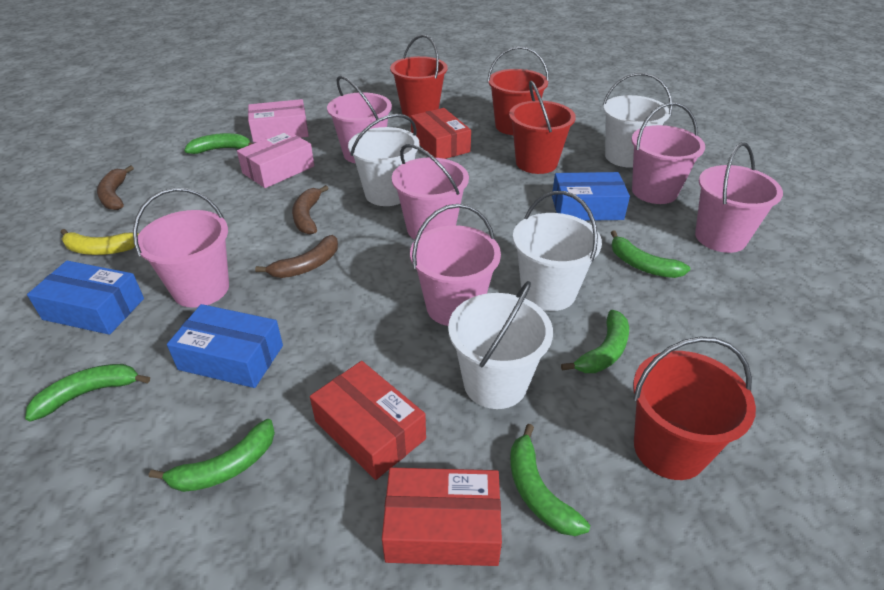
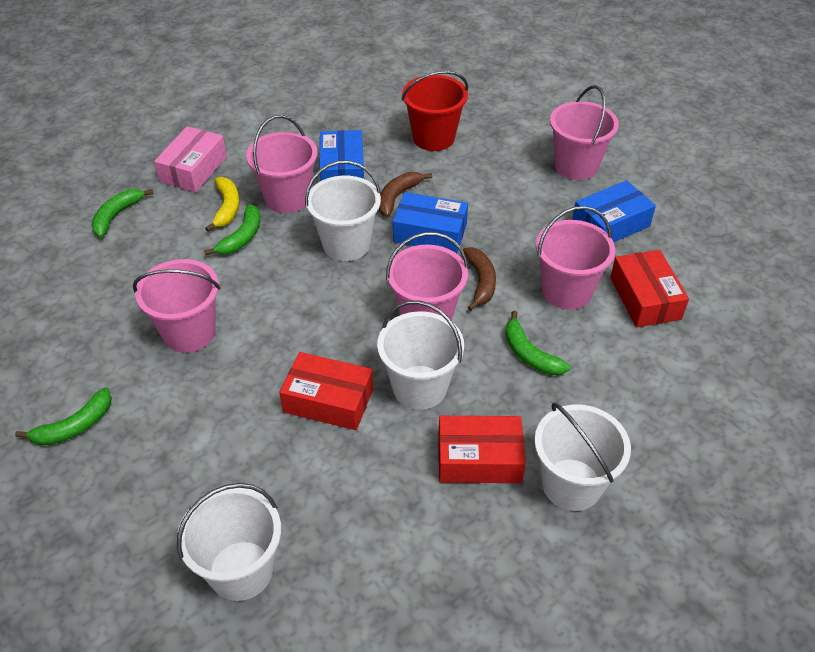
brown banana: 3 -> 2
green banana: 6 -> 4
pink box: 2 -> 1
pink bucket: 6 -> 5
red bucket: 4 -> 1

